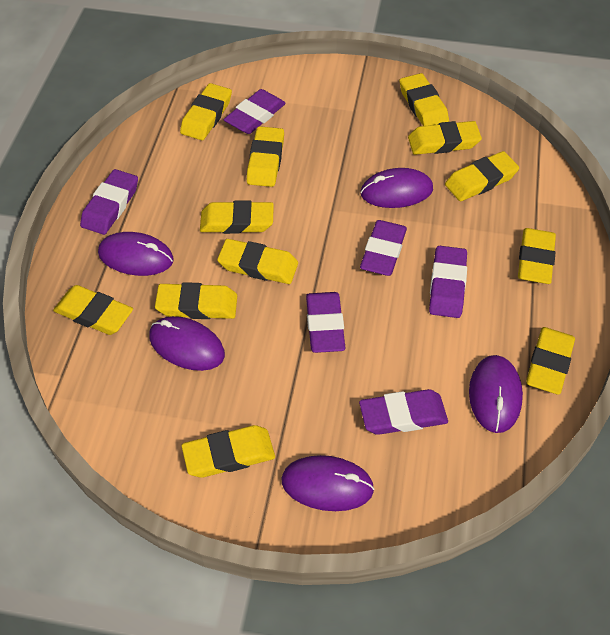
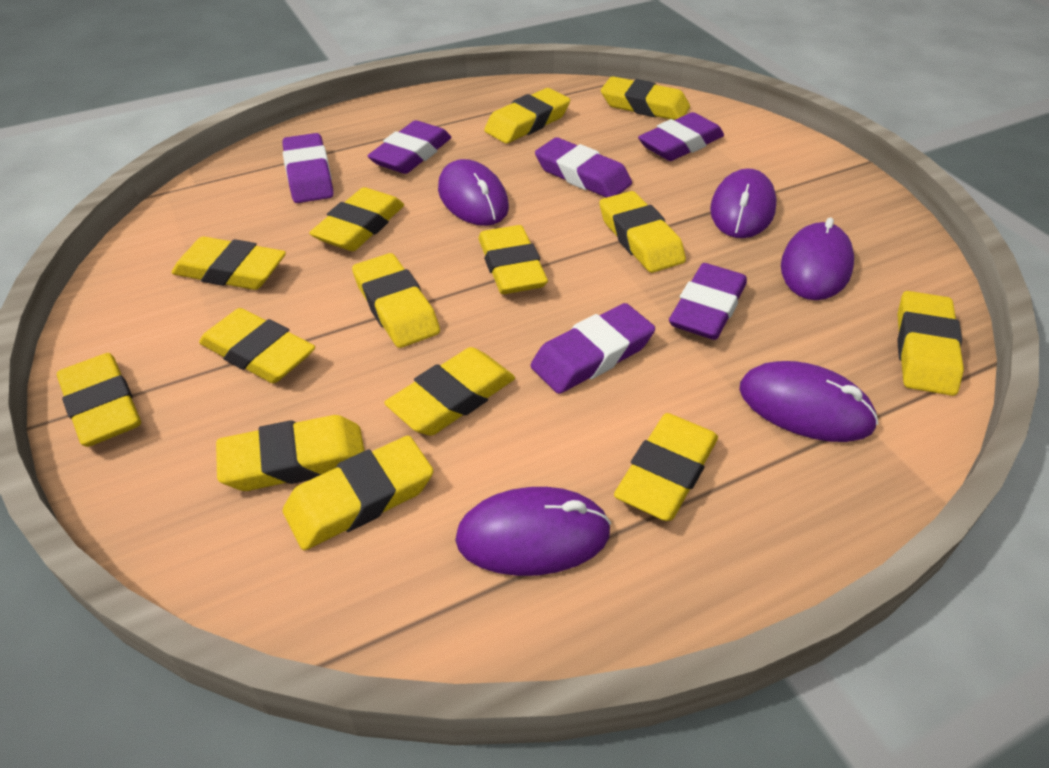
yellow eraser: 12 -> 14

